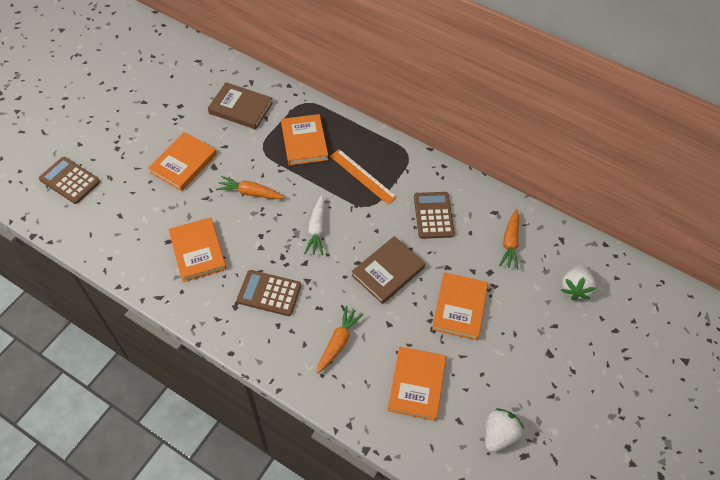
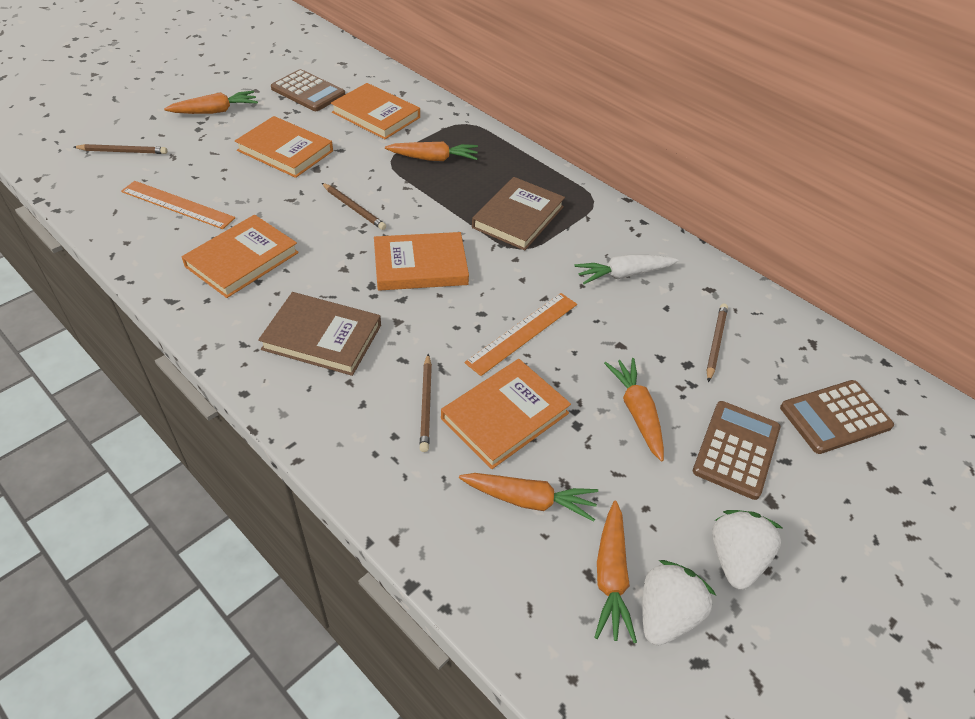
brown pencil: 0 -> 4
orange carrot: 3 -> 5
orange ruler: 1 -> 2

